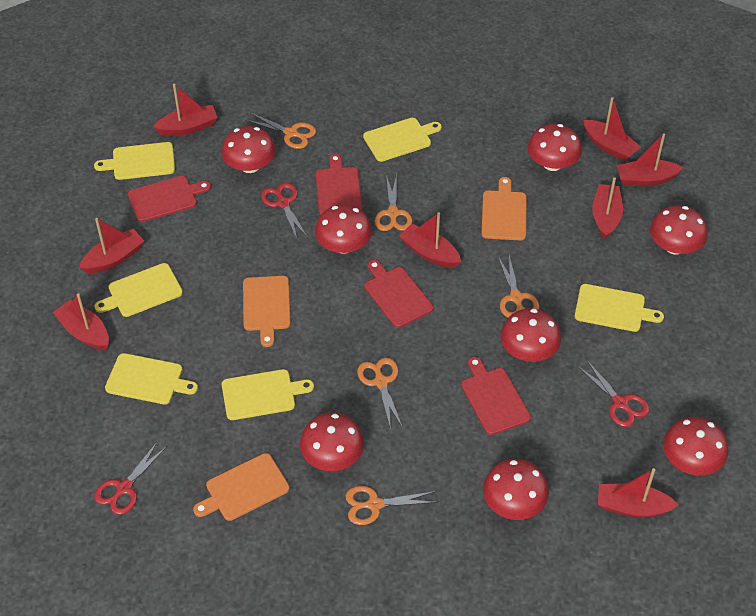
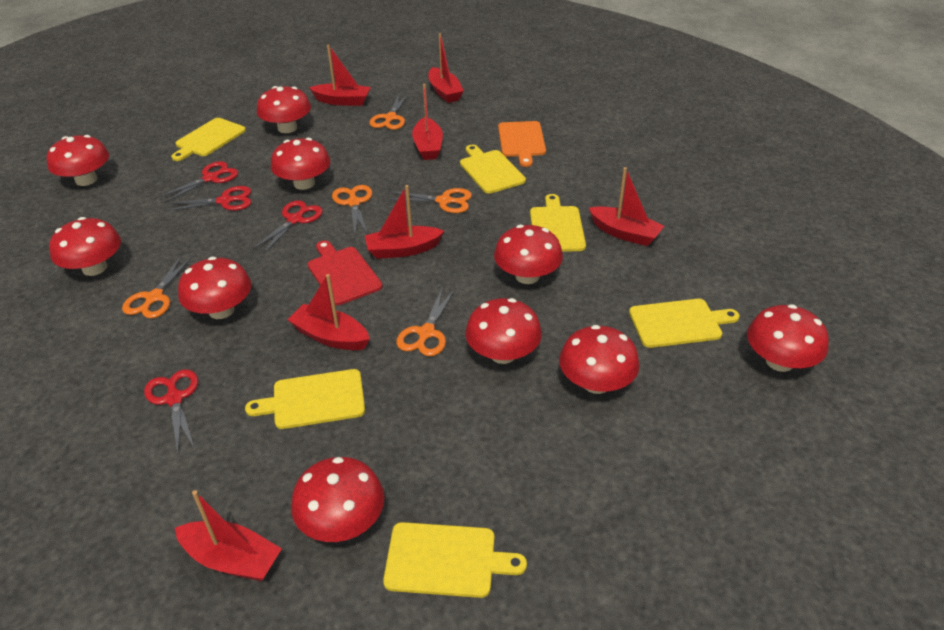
orange cutting board: 3 -> 1
red boat: 8 -> 7
red cutting board: 4 -> 1
red mushroom: 8 -> 10
red scissors: 3 -> 4

